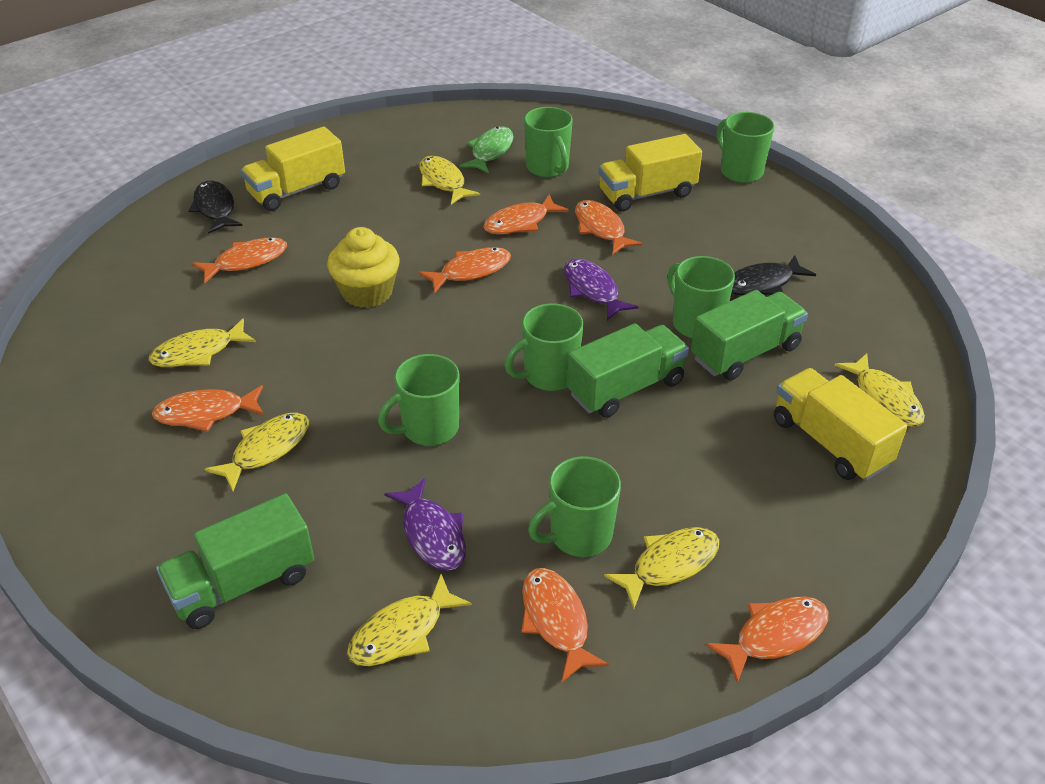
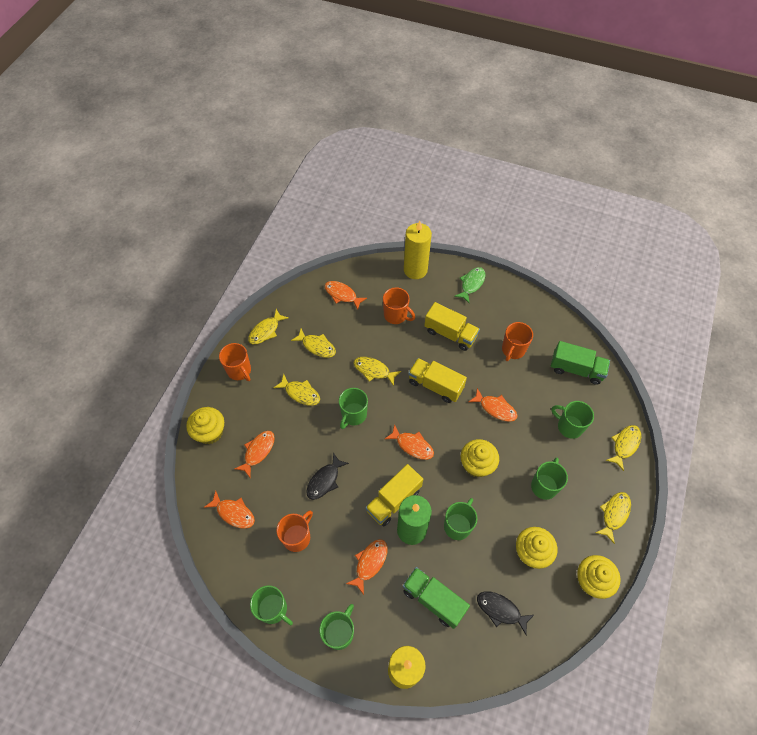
green candle: 0 -> 1
green truck: 3 -> 2
orange fish: 7 -> 6
orange mug: 0 -> 4
purple fish: 2 -> 0
yellow candle: 0 -> 2
yellow cupcake: 1 -> 4

